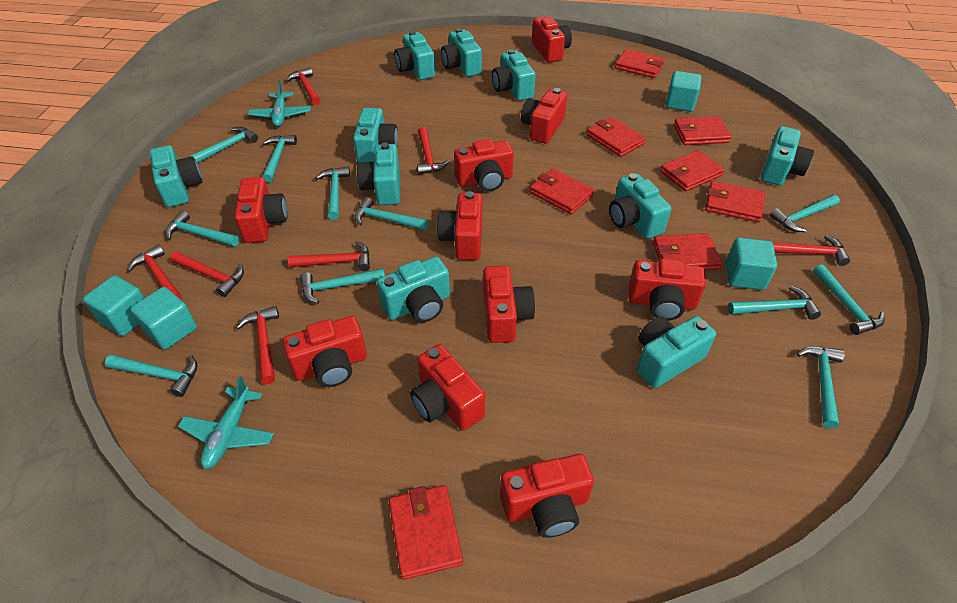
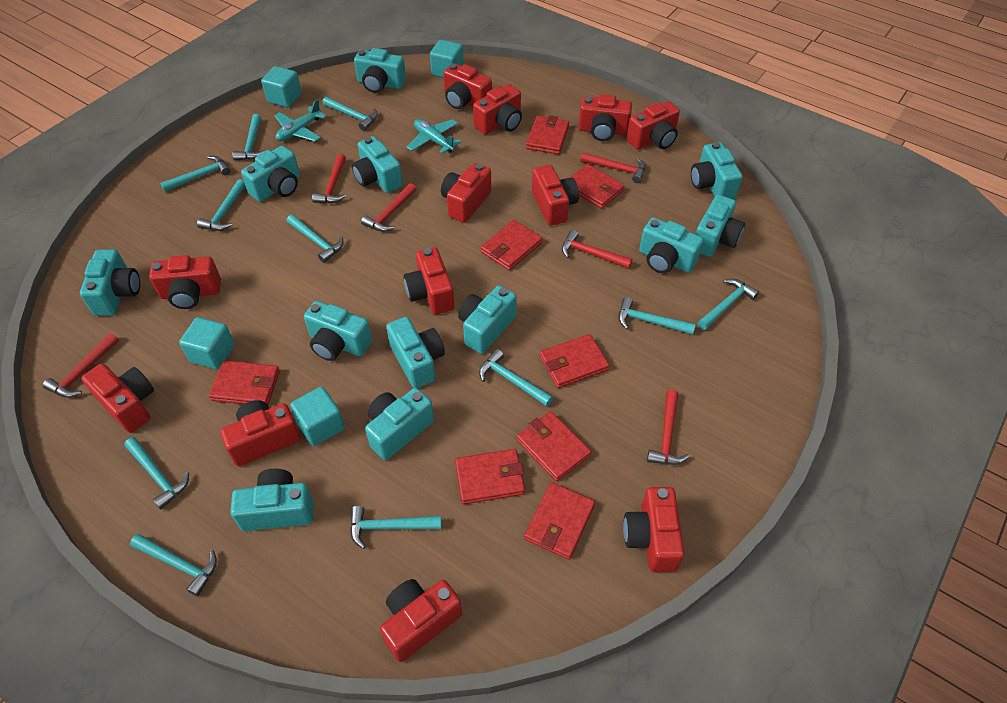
red camera: 10 -> 12
red hammer: 7 -> 6
turquoise camera: 10 -> 12

